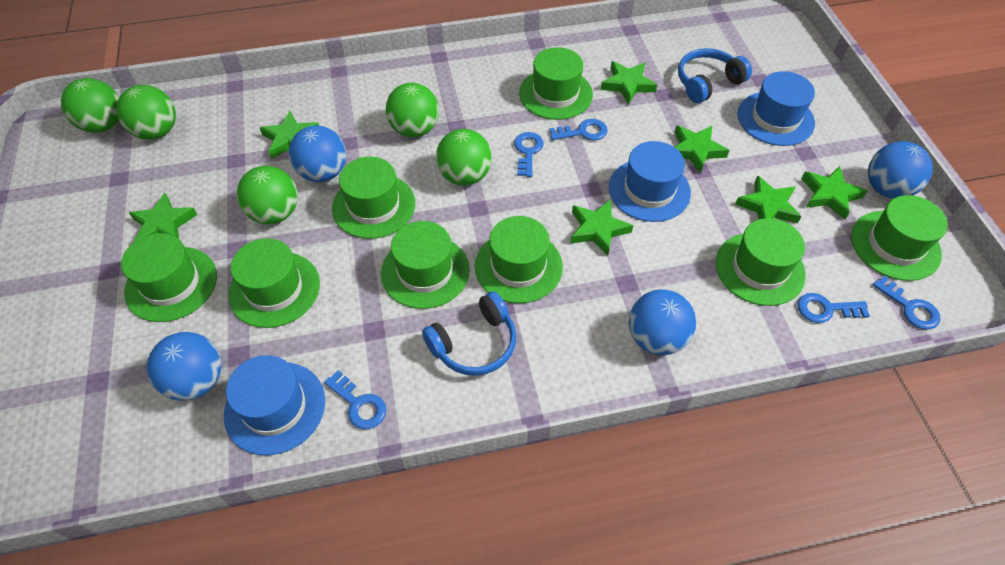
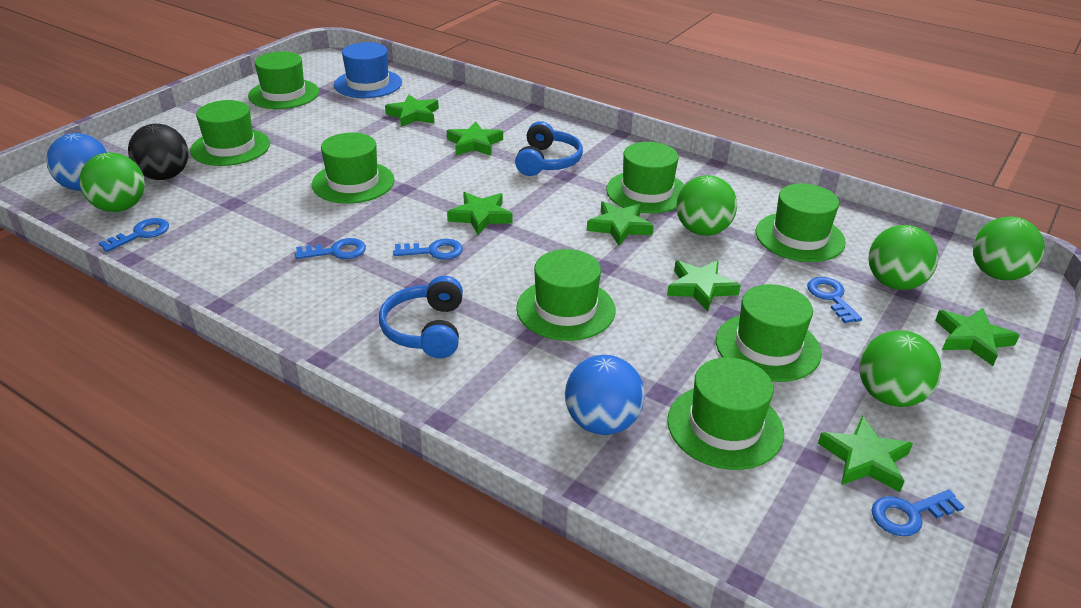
black ball: 0 -> 1
blue ball: 4 -> 2
blue hat: 3 -> 1

